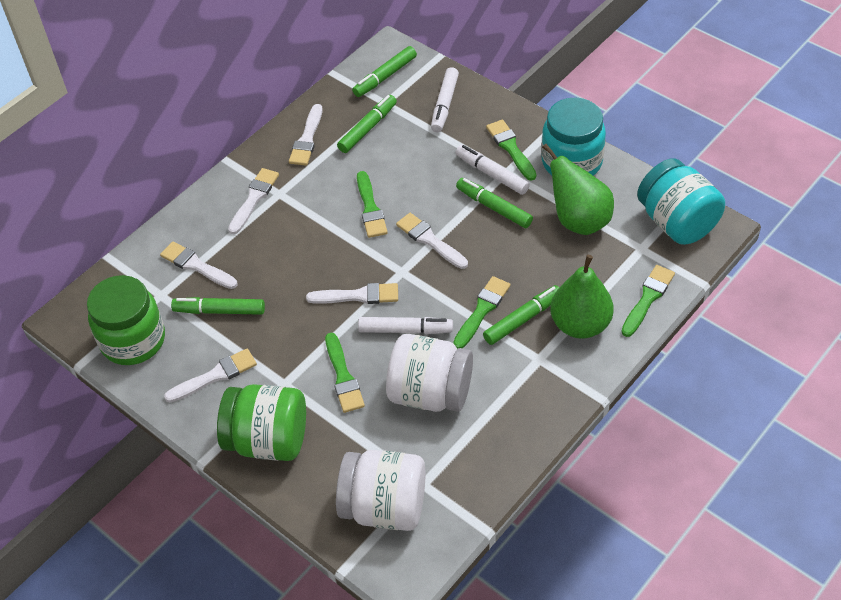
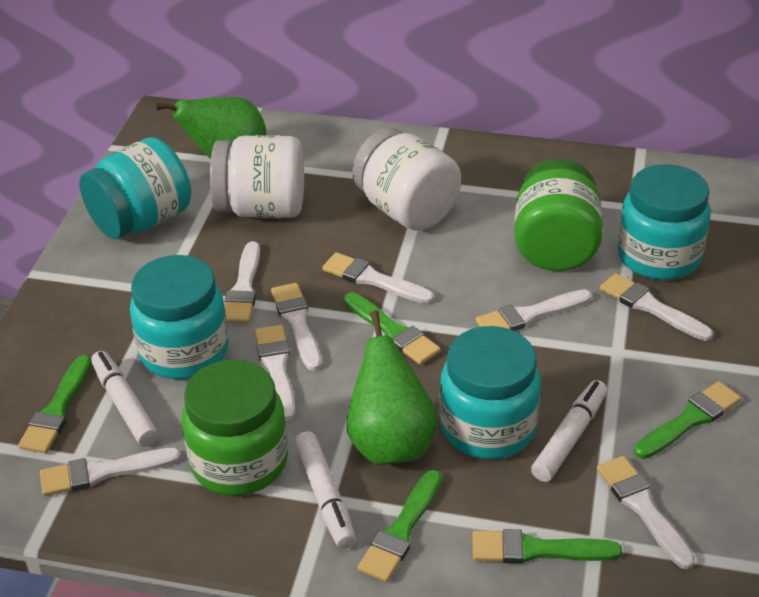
green marker: 5 -> 0
turquoise jar: 2 -> 4
white brush: 6 -> 8

